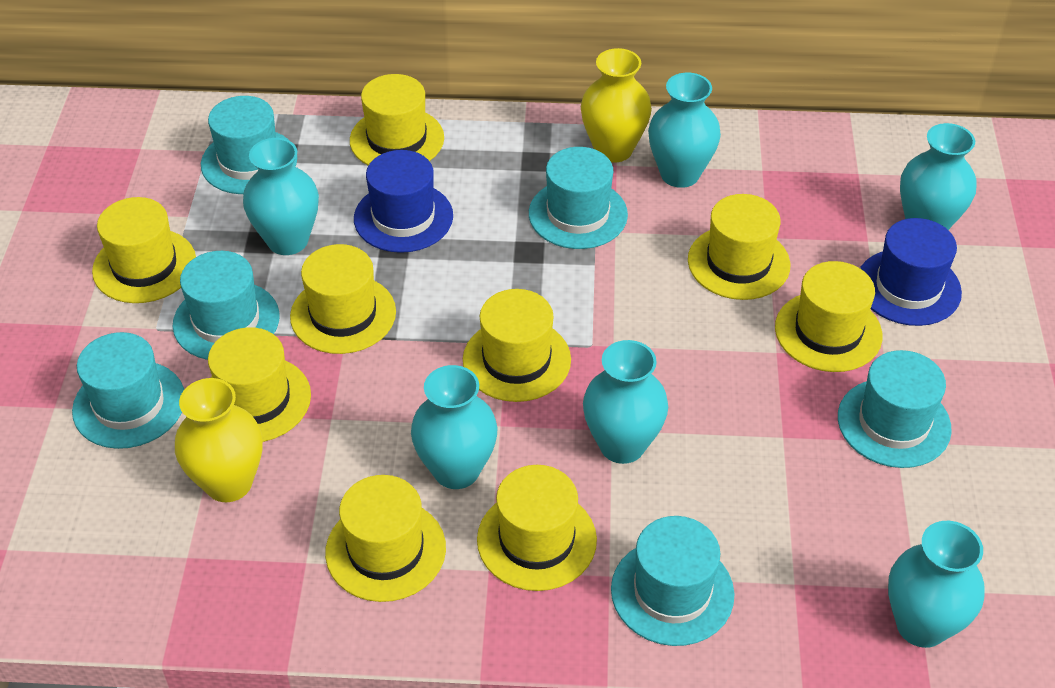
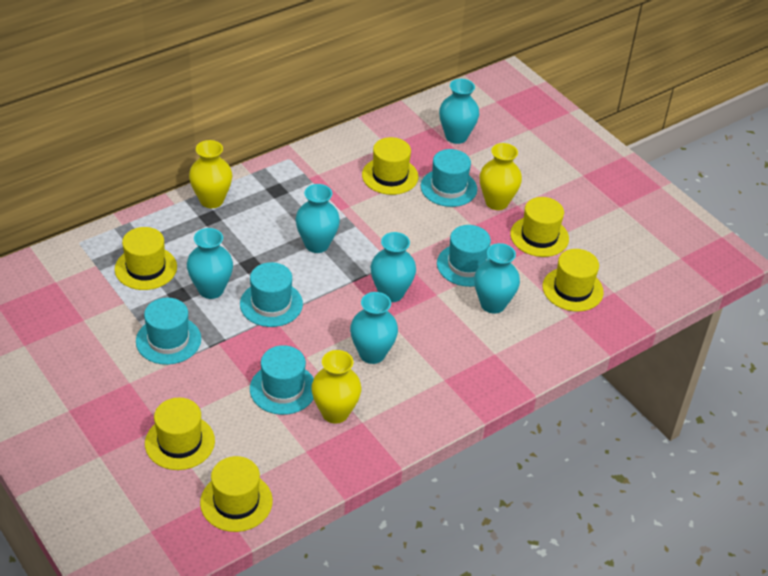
blue hat: 2 -> 0
turquoise hat: 6 -> 5
yellow hat: 9 -> 6
yellow vase: 2 -> 3

